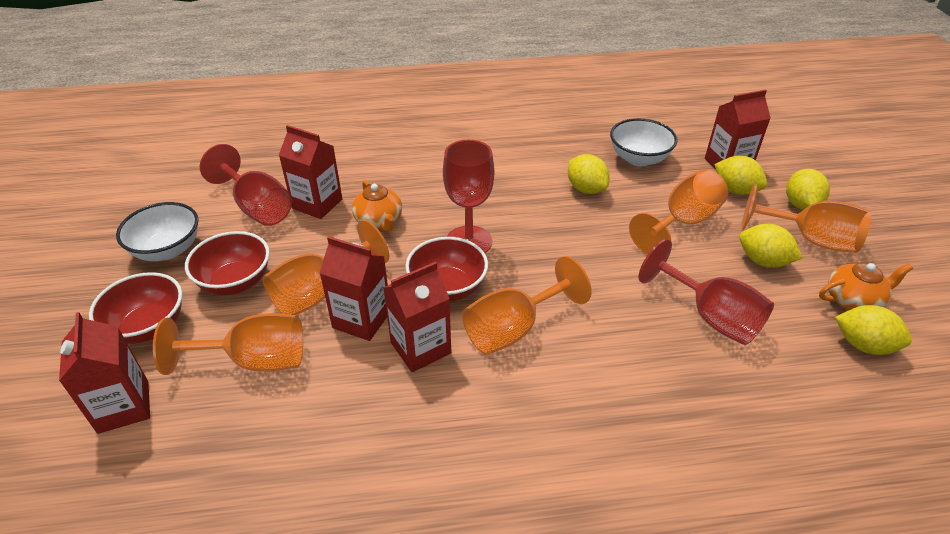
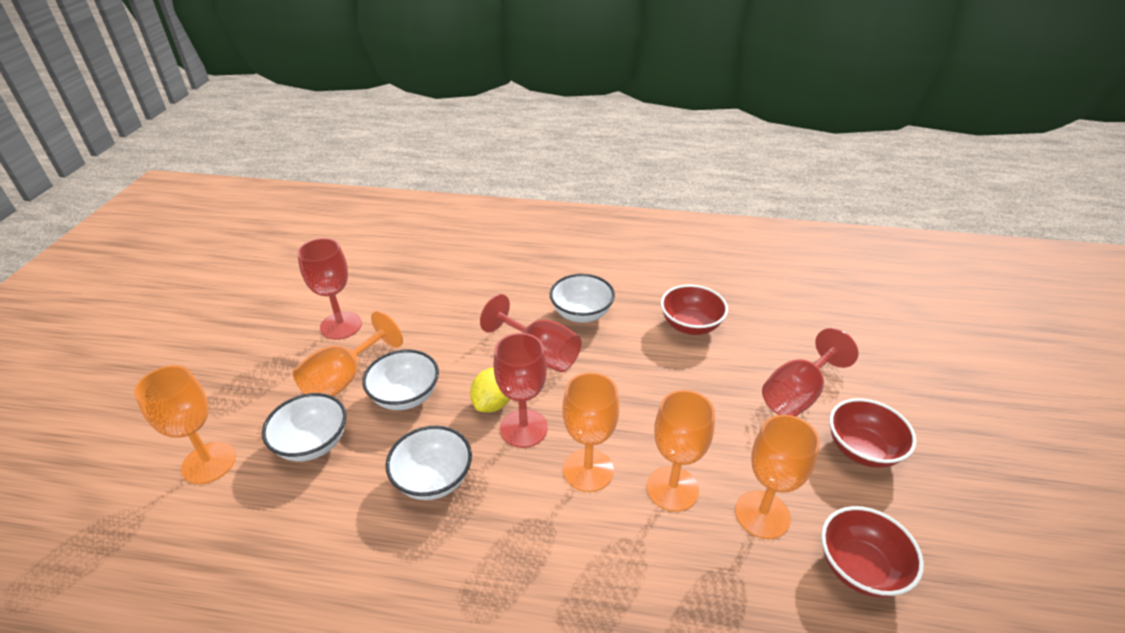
orange teapot: 2 -> 0
red carton: 5 -> 0
red goblet: 3 -> 4
white bowl: 2 -> 4
yellow lemon: 5 -> 1

